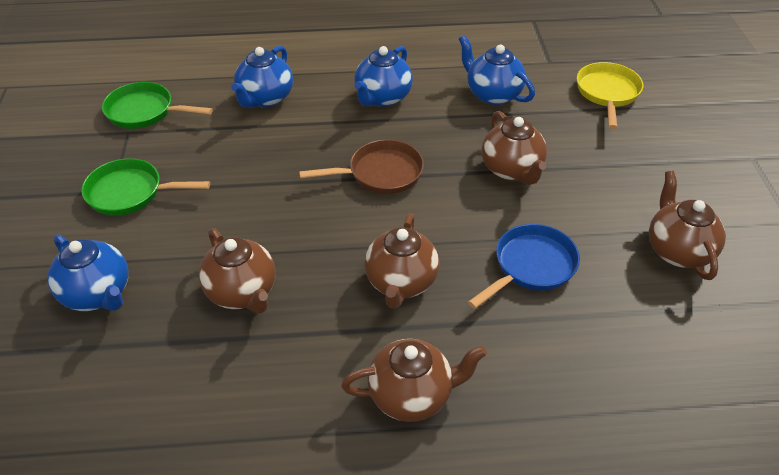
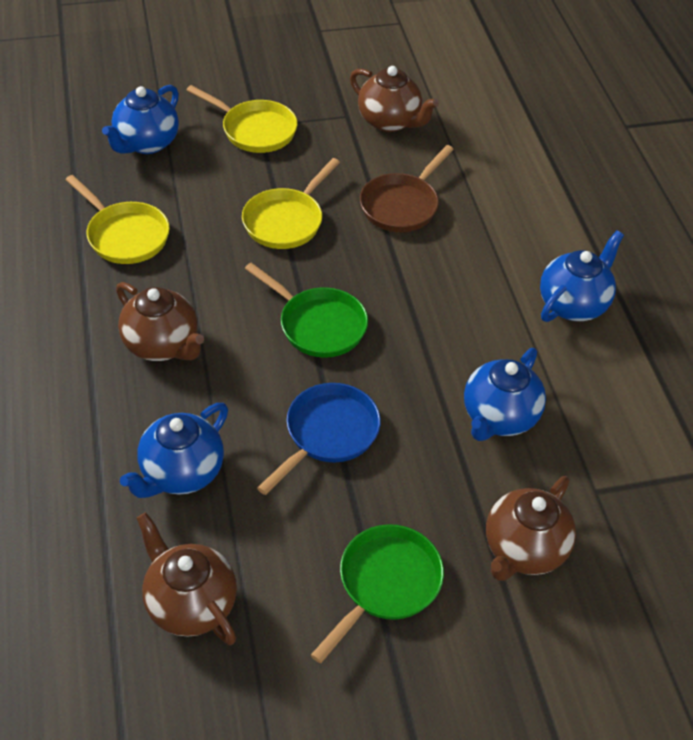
brown teapot: 5 -> 4
yellow pan: 1 -> 3

